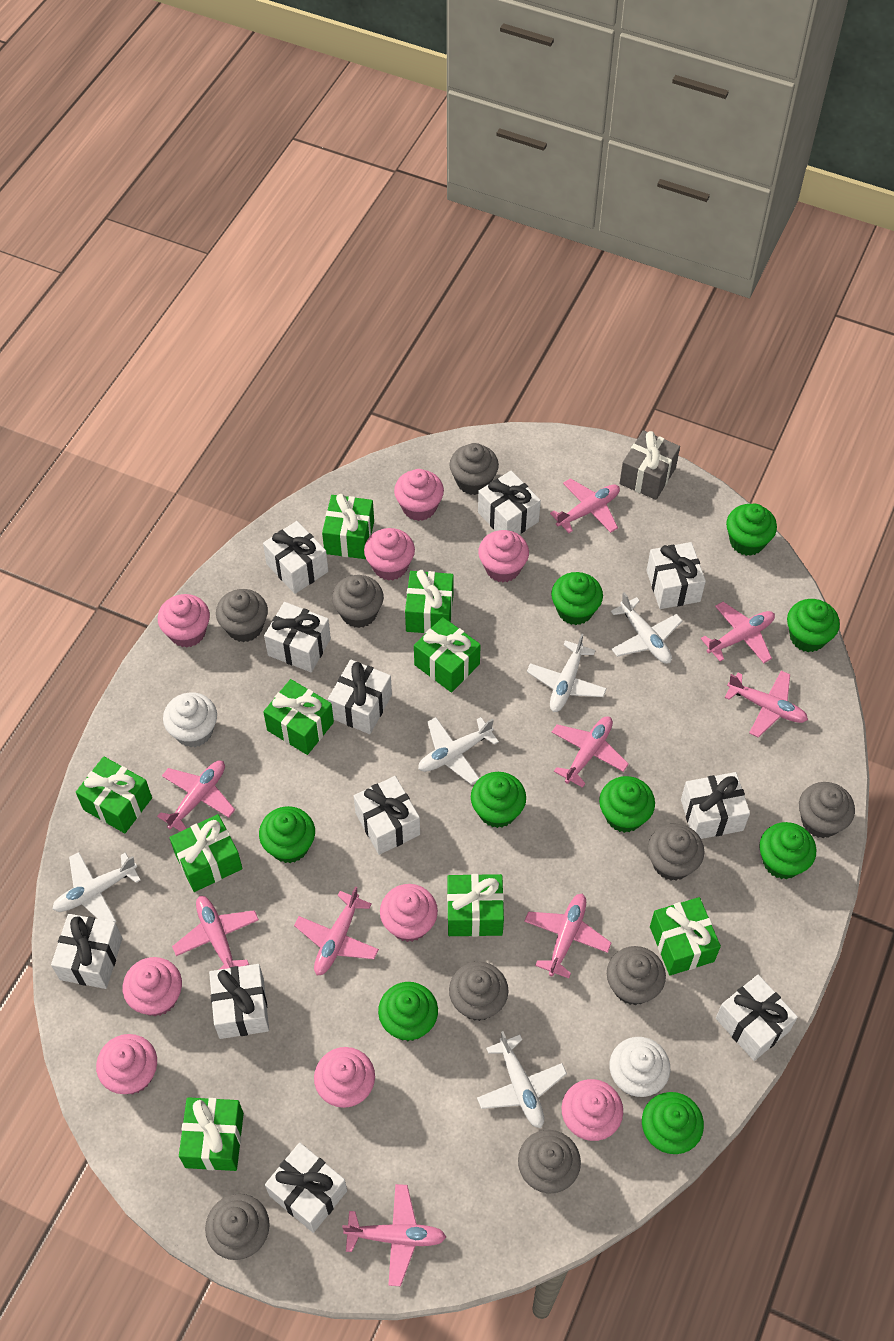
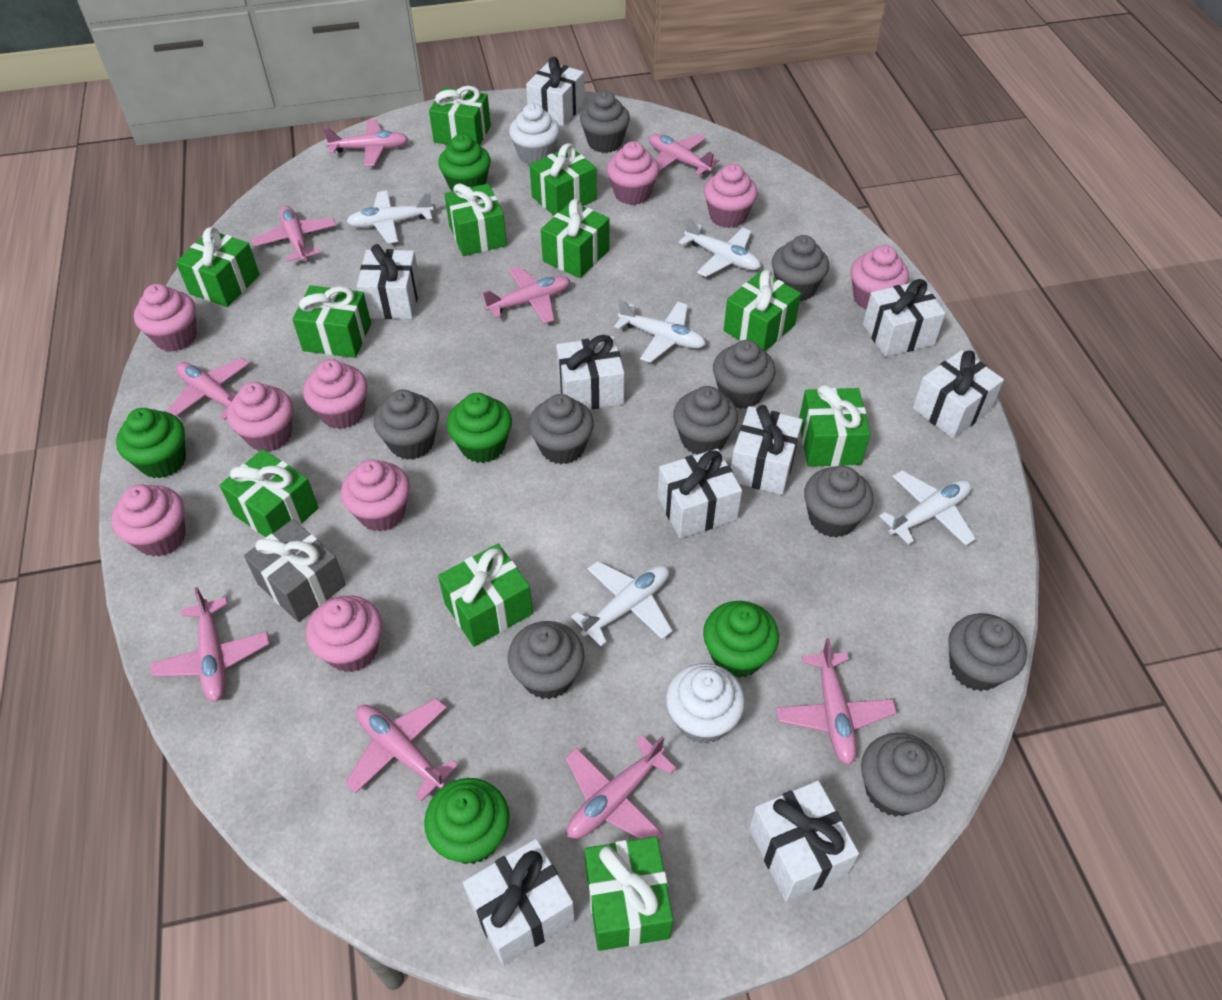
green cupcake: 9 -> 5
green gift: 9 -> 11
grey cupcake: 9 -> 10
white gift: 11 -> 9

